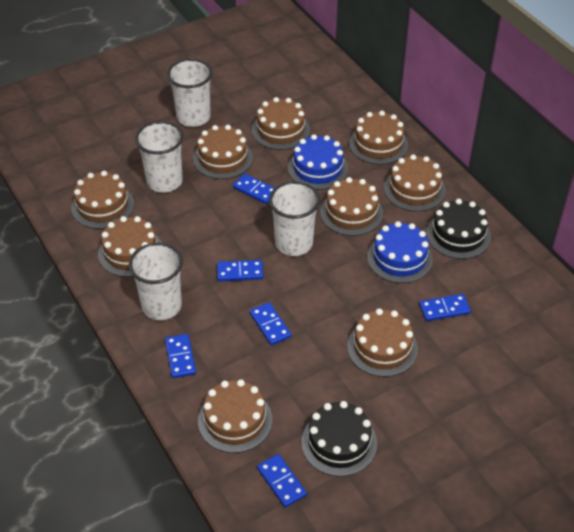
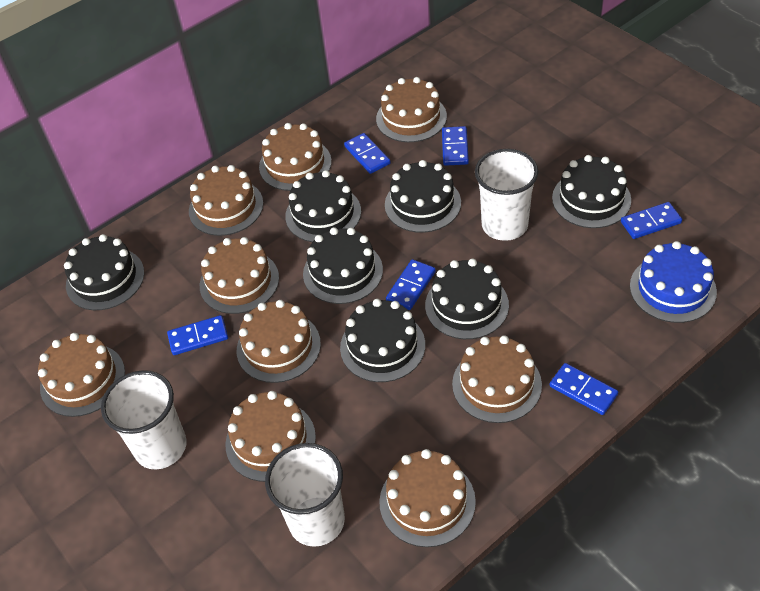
black cake: 2 -> 7
blue cake: 2 -> 1
white cup: 4 -> 3

